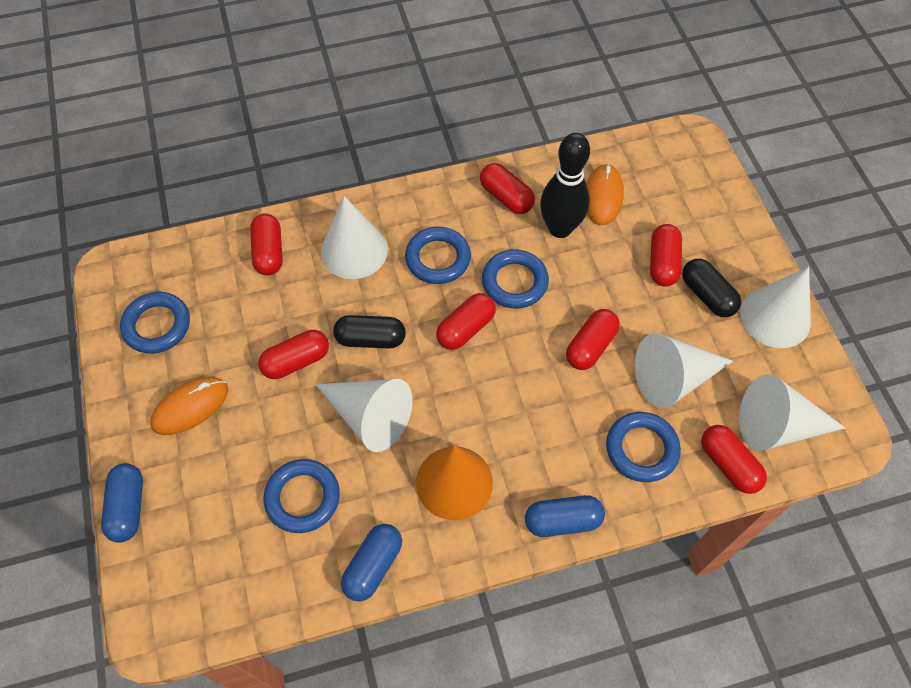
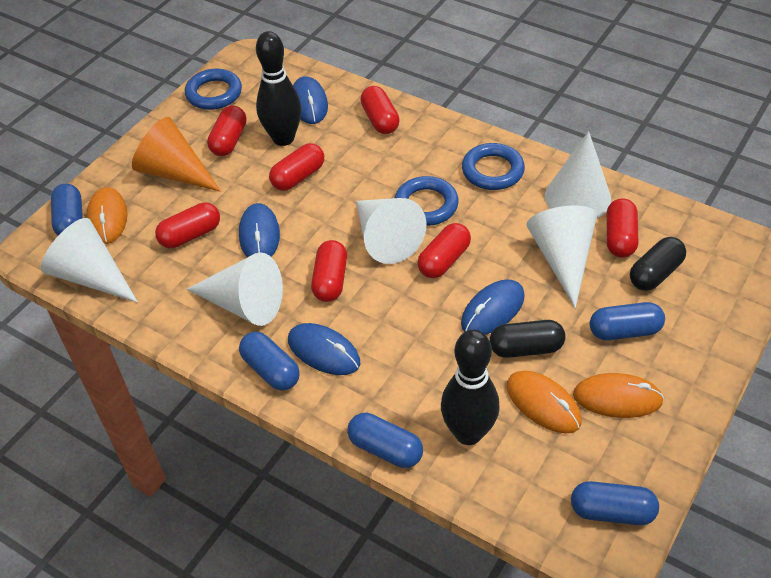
black bowling pin: 1 -> 2
blue capsule: 3 -> 5
blue mouse: 0 -> 4
blue ring: 5 -> 3
orange mouse: 2 -> 3

